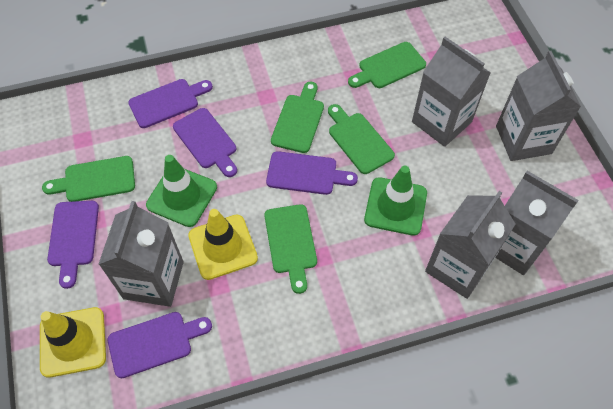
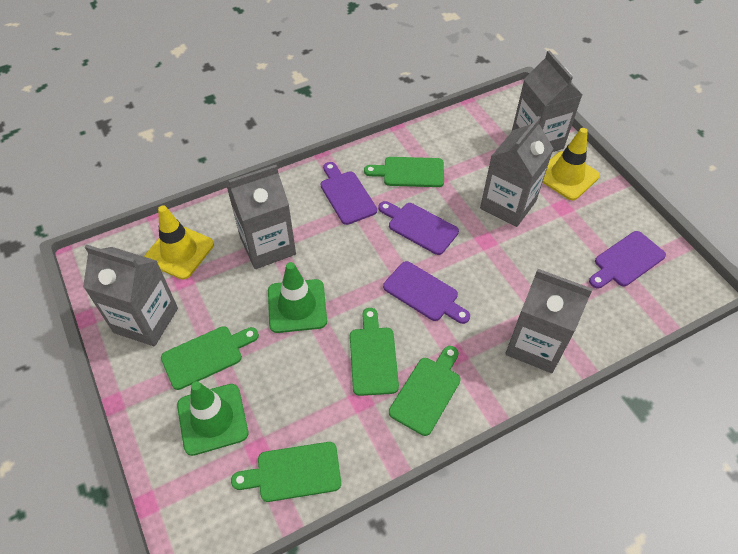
purple cutting board: 5 -> 4

